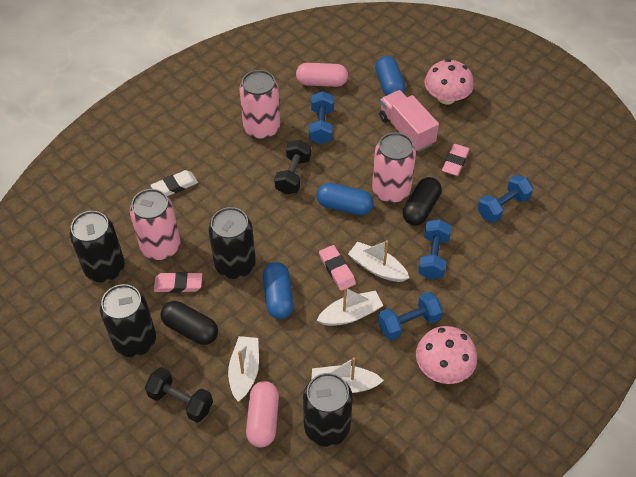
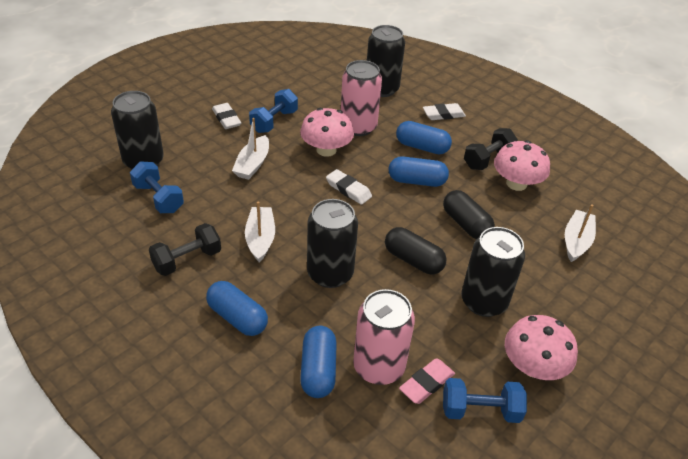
blue capsule: 3 -> 4
blue dumbbell: 4 -> 3
pink can: 3 -> 2
pink capsule: 2 -> 0
pink eraser: 3 -> 1
pink mushroom: 2 -> 3
pink truck: 1 -> 0
white boat: 4 -> 3
white eraser: 1 -> 3

